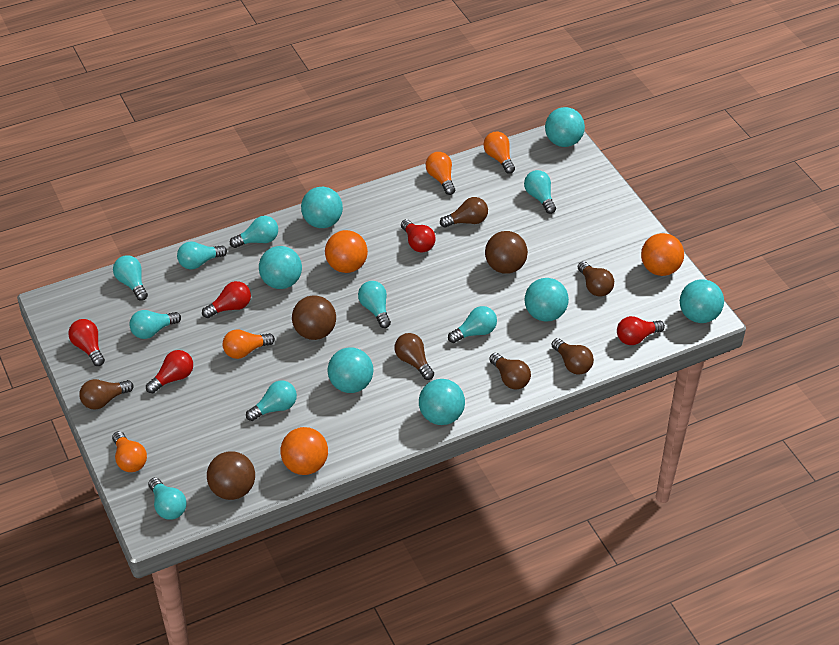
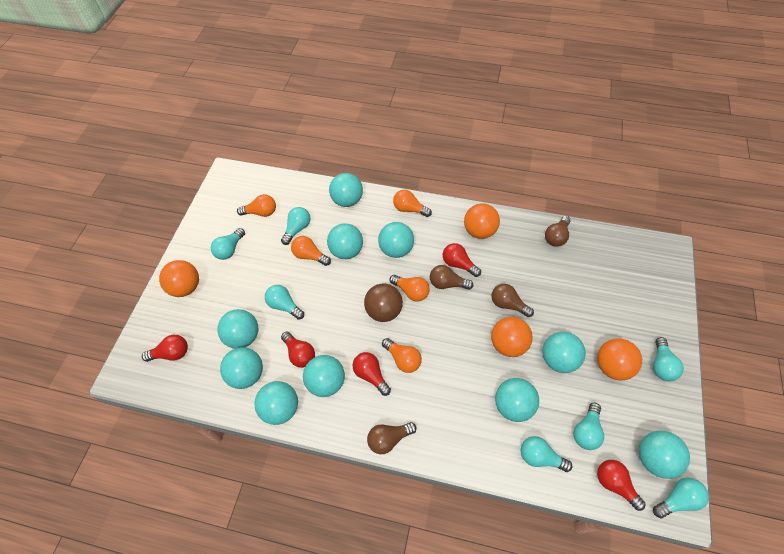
brown ball: 3 -> 1
brown light bulb: 6 -> 4
orange ball: 3 -> 4
orange light bulb: 4 -> 5
turquoise ball: 7 -> 10
turquoise light bulb: 9 -> 7

